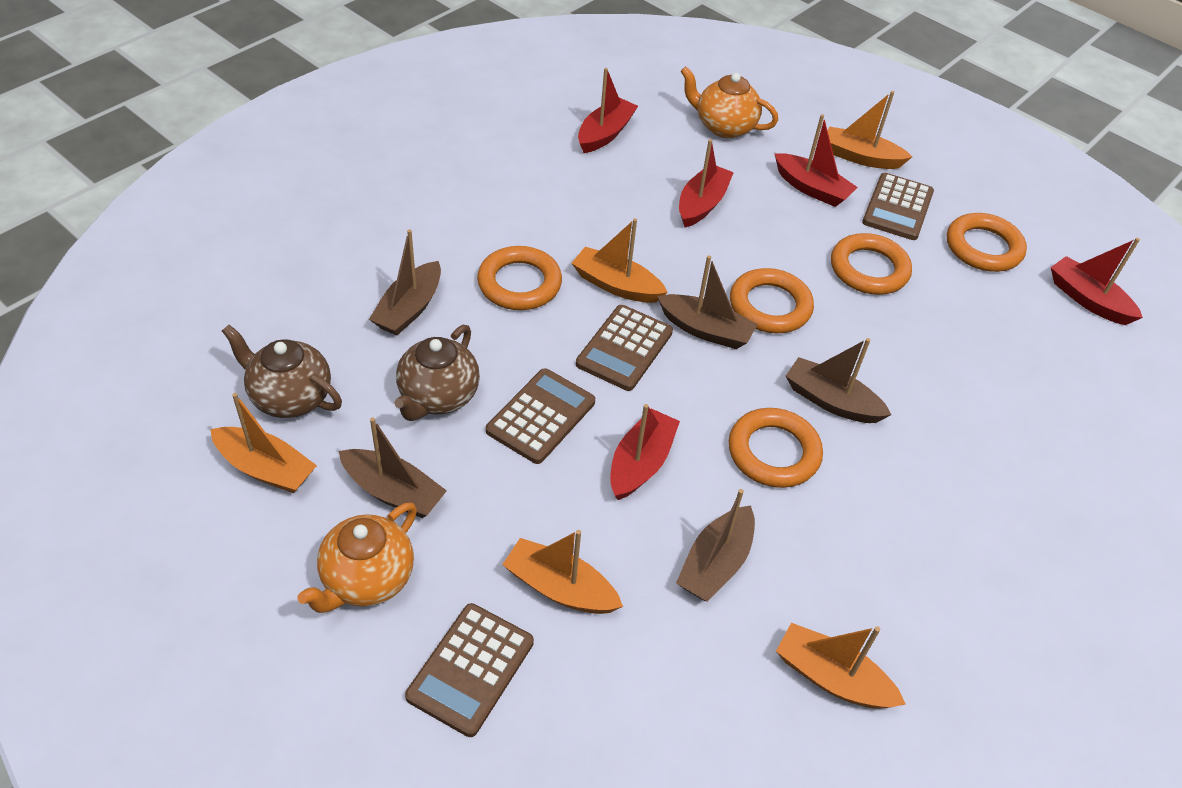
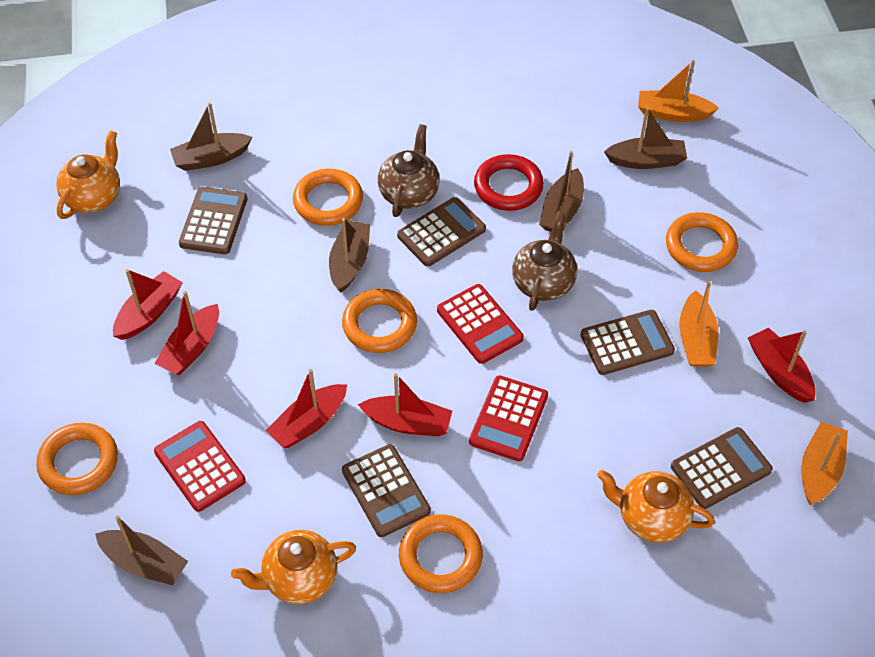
brown calculator: 4 -> 5
orange boat: 5 -> 3
orange teapot: 2 -> 3
red calculator: 0 -> 3
red ring: 0 -> 1

